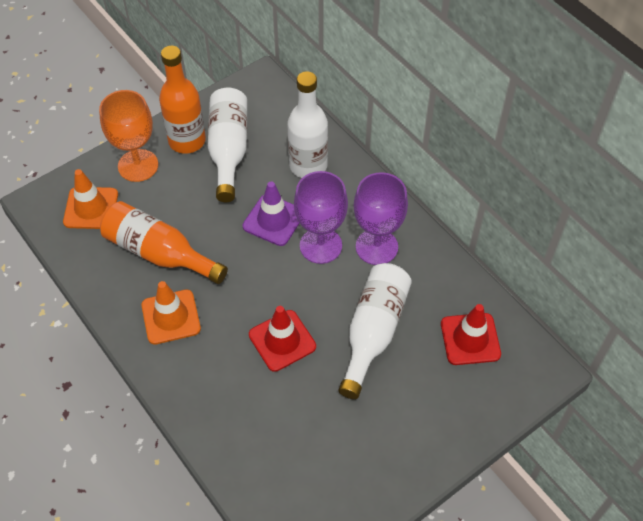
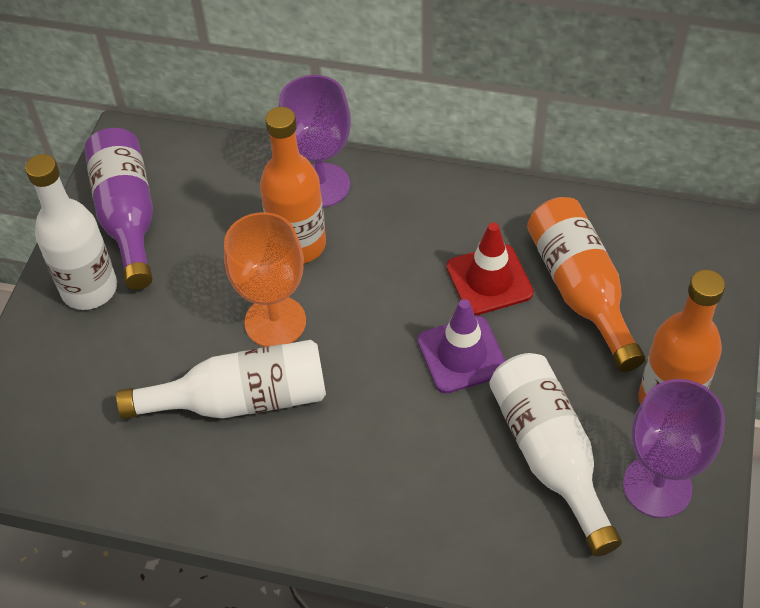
orange bottle: 2 -> 3
orange traffic cone: 2 -> 0
purple bottle: 0 -> 1
red traffic cone: 2 -> 1

